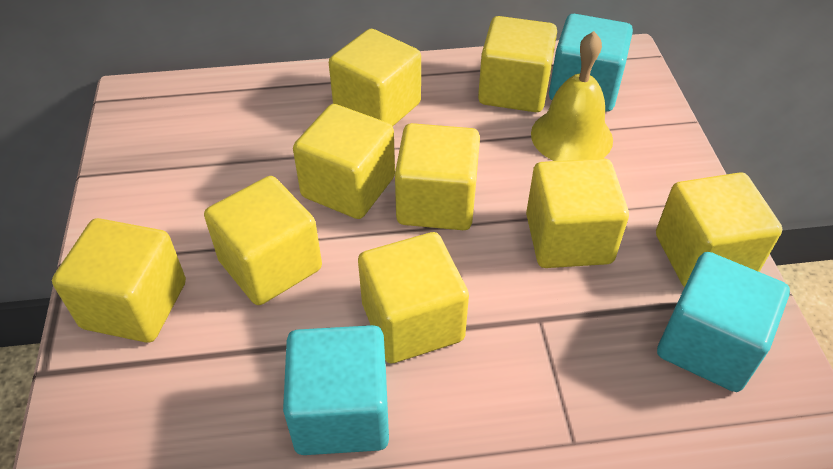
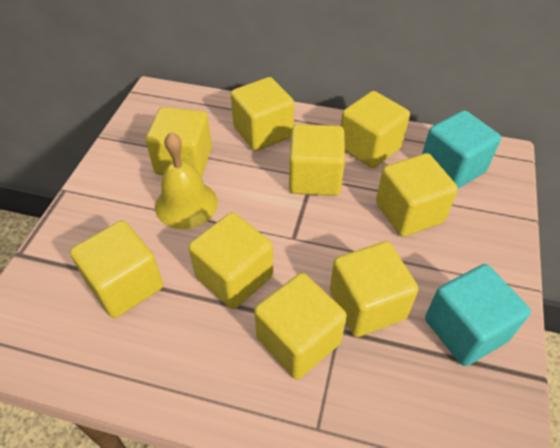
turquoise cube: 3 -> 2

